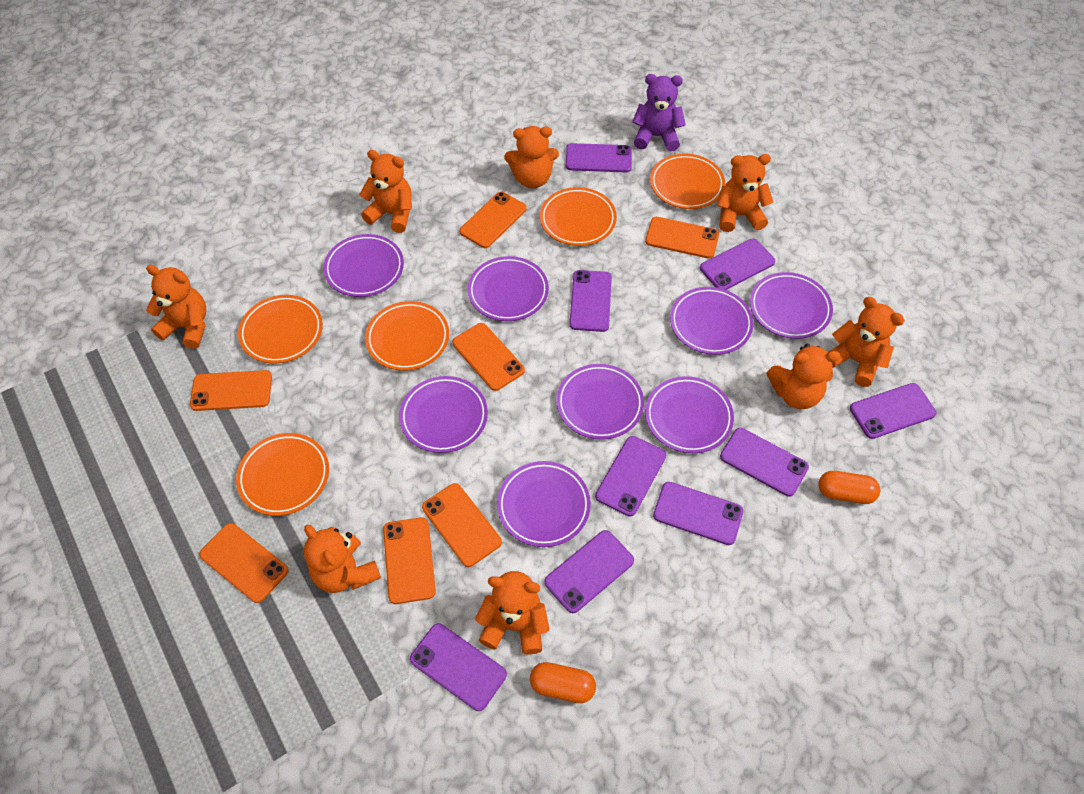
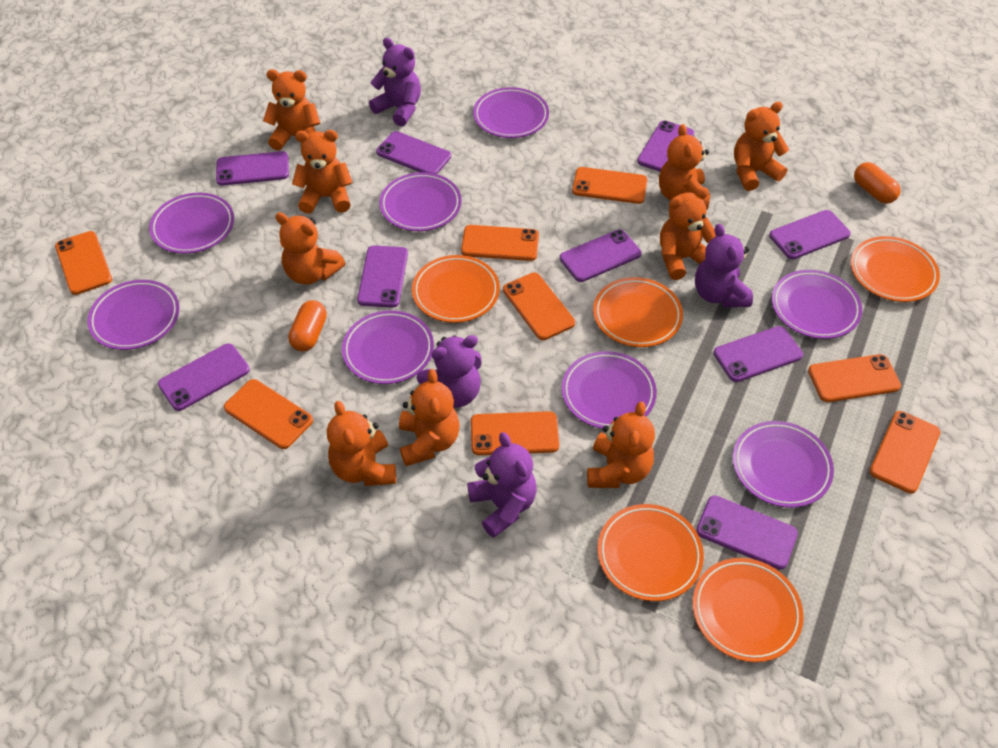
orange phone: 7 -> 8
orange teddy bear: 8 -> 9
purple teddy bear: 1 -> 4

